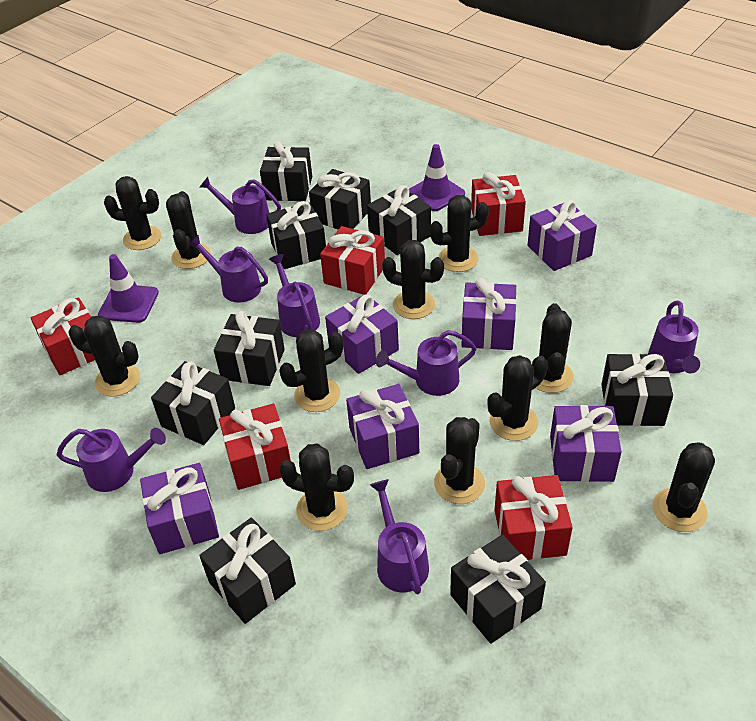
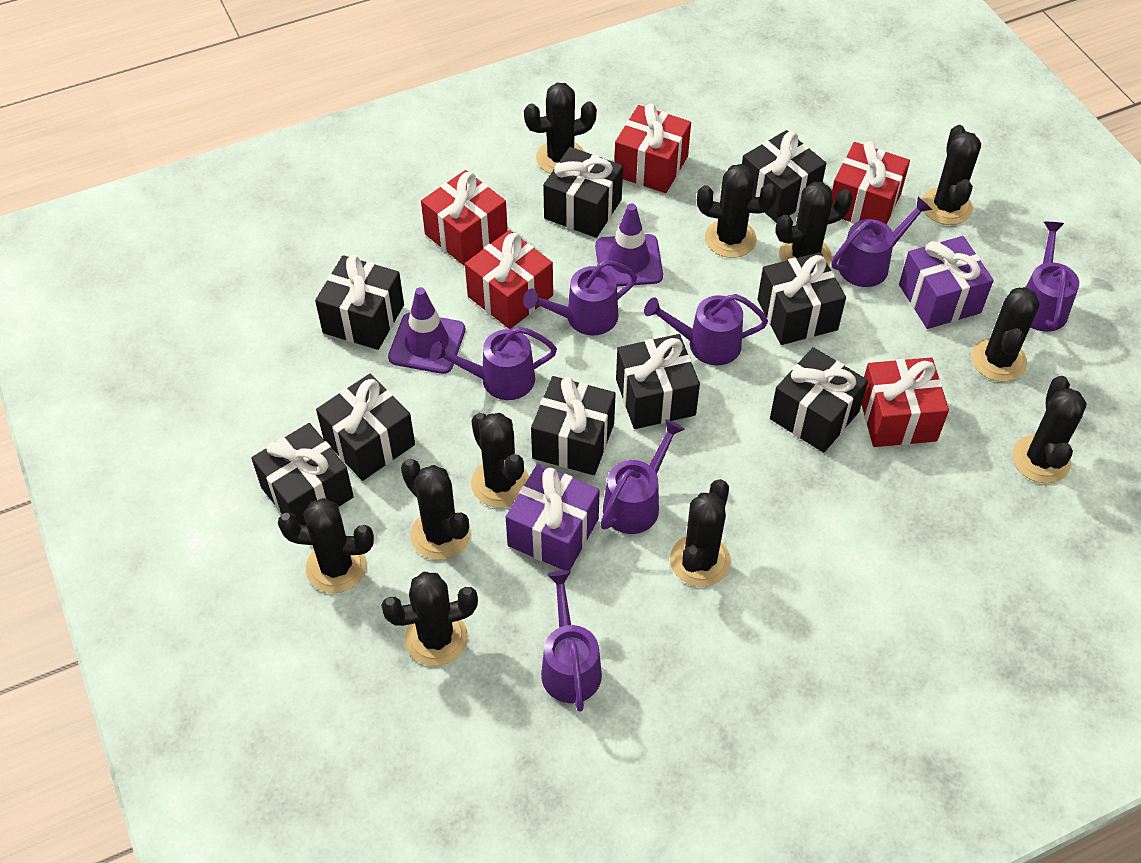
purple gift: 6 -> 2

